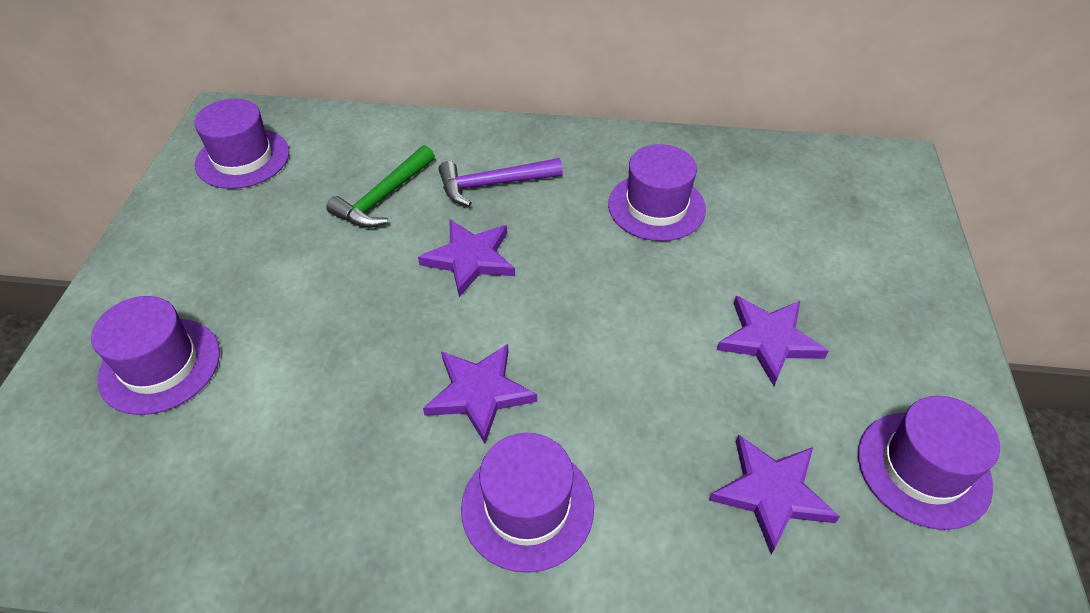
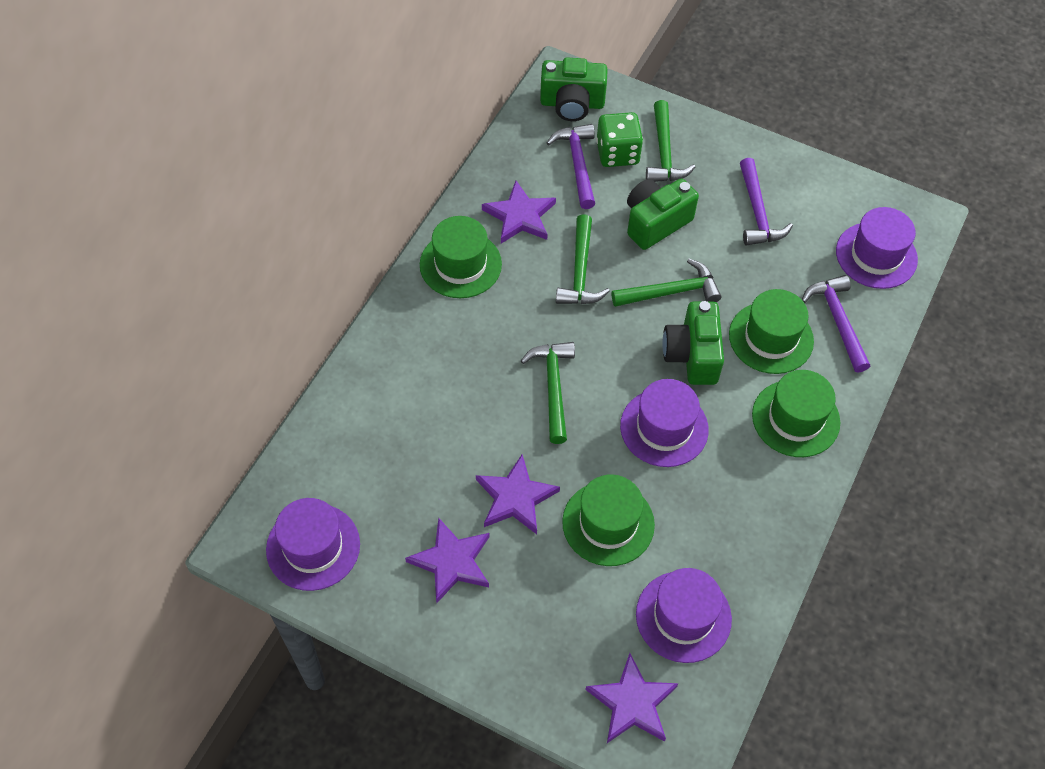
green camera: 0 -> 3
green dice: 0 -> 1
green hammer: 1 -> 4
green hat: 0 -> 4
purple hammer: 1 -> 3
purple hat: 5 -> 4

